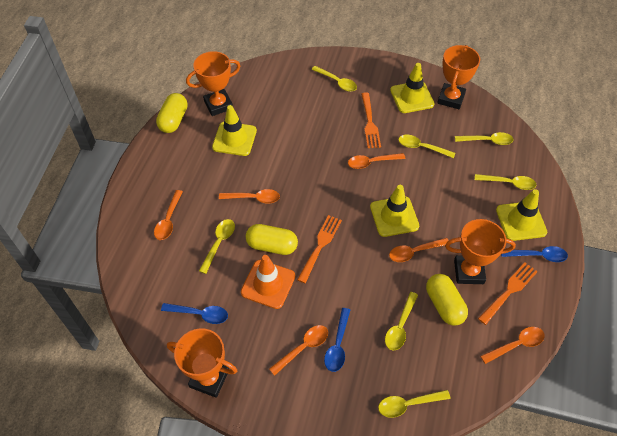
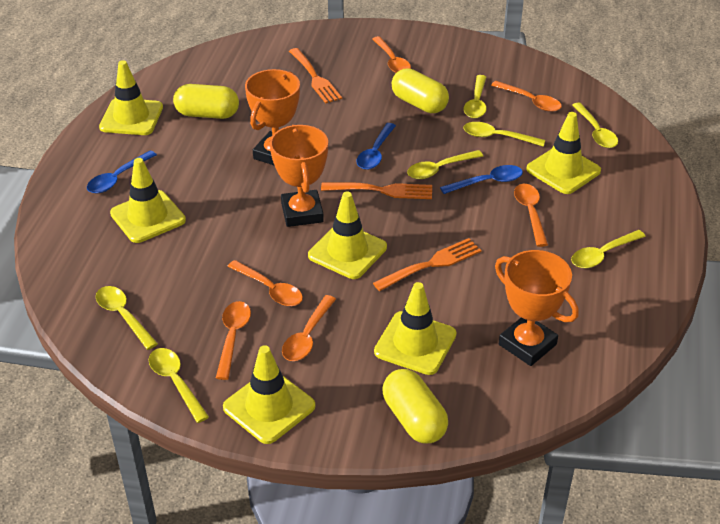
orange traffic cone: 1 -> 0
orange trophy: 4 -> 3
yellow traffic cone: 4 -> 6

